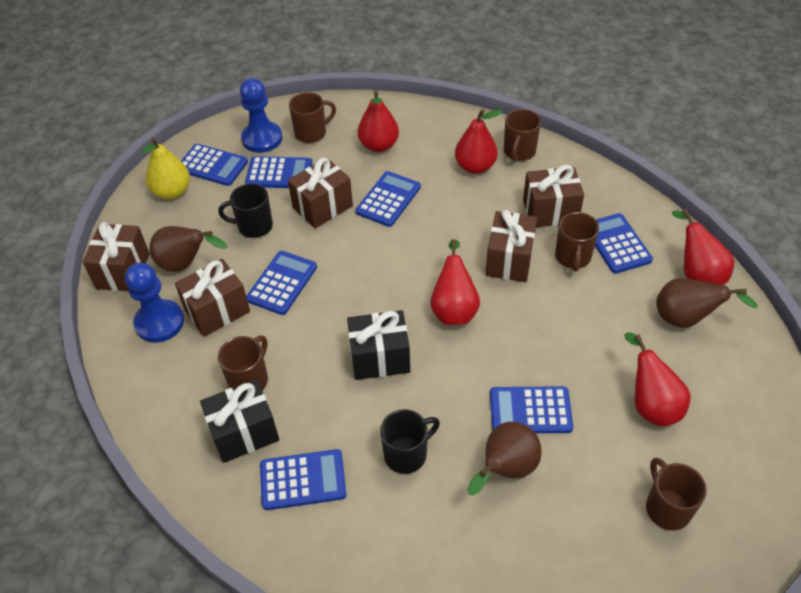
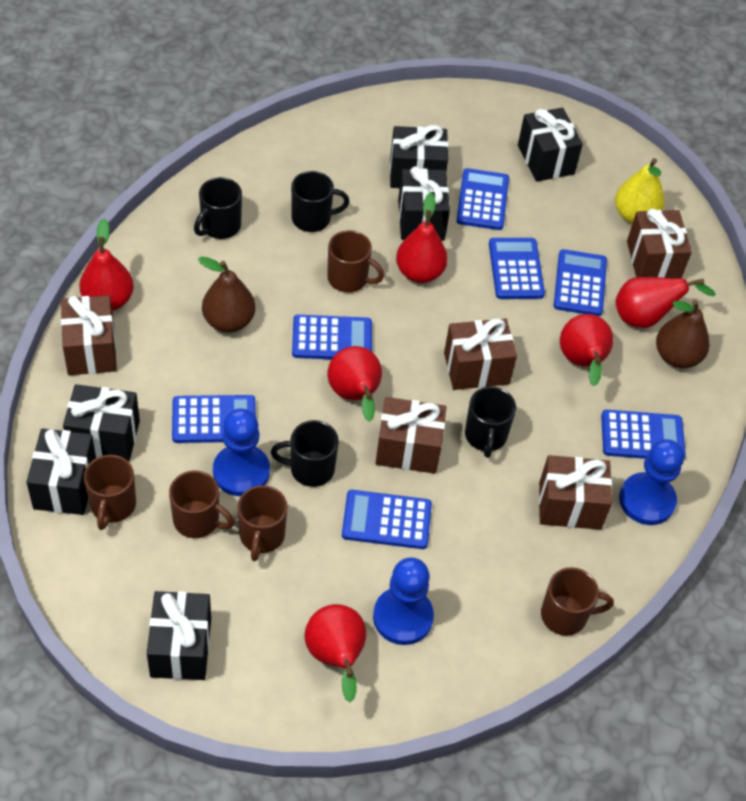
black gift: 2 -> 6
black mug: 2 -> 4
blue pawn: 2 -> 3
brown pear: 3 -> 2
red pear: 5 -> 6

